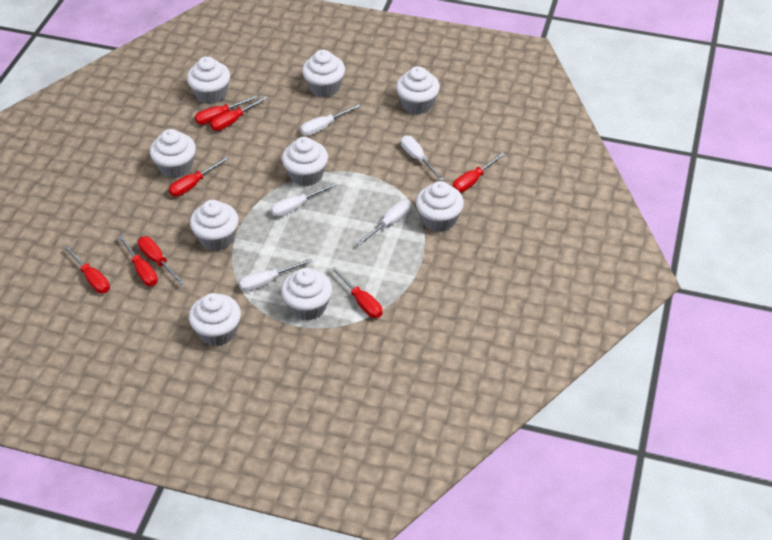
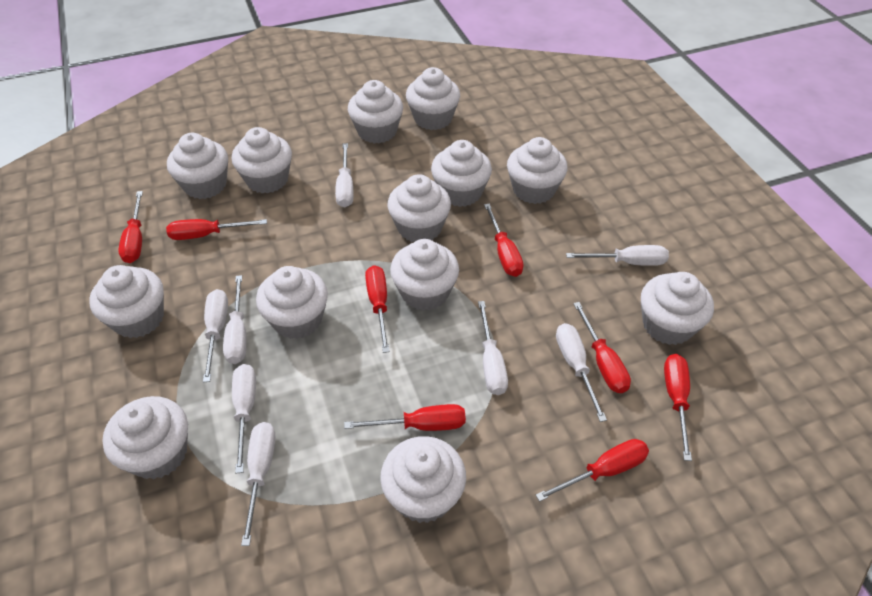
white cupcake: 9 -> 13
white screwdriver: 5 -> 8

